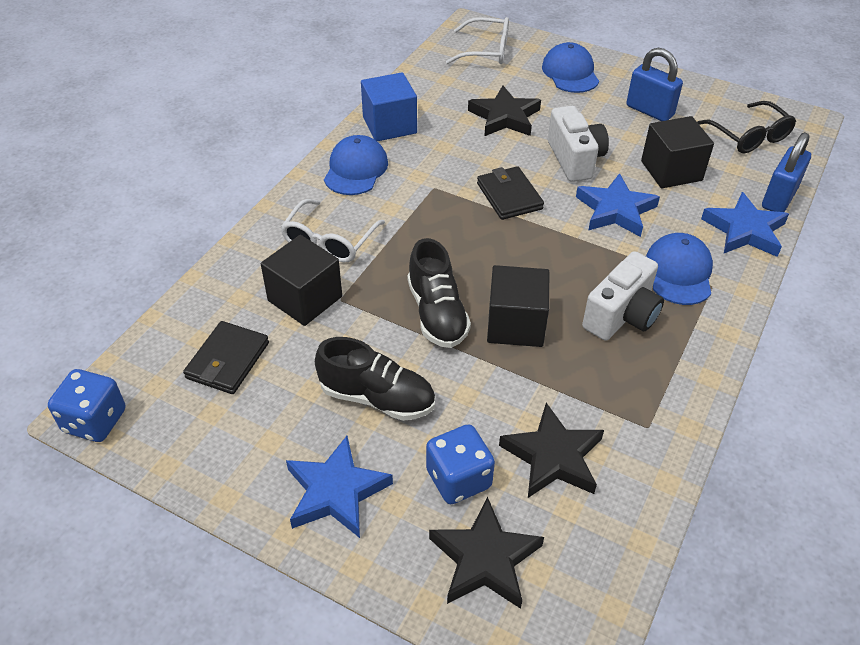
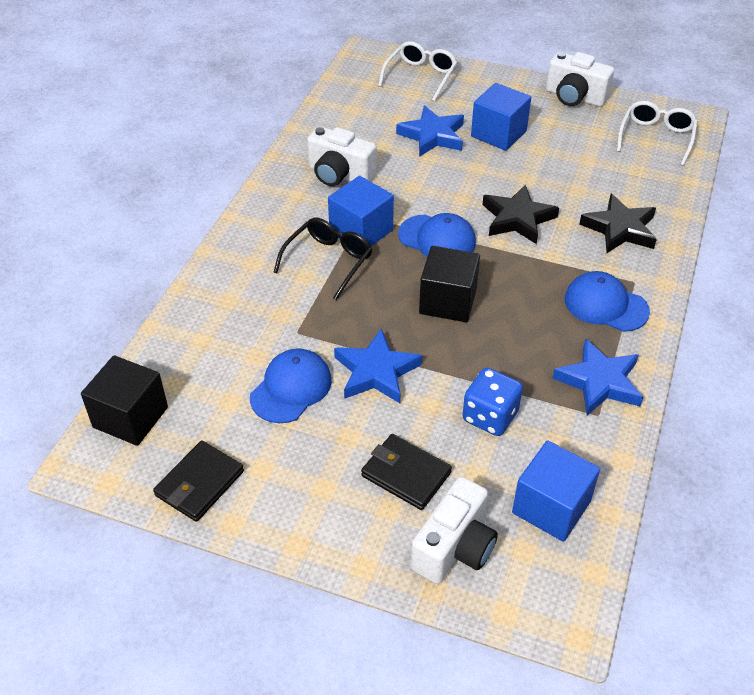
black cube: 3 -> 2
black shoe: 2 -> 0
black star: 3 -> 2
blue cube: 1 -> 3
blue dice: 2 -> 1
blue padlock: 2 -> 0
white camera: 2 -> 3

